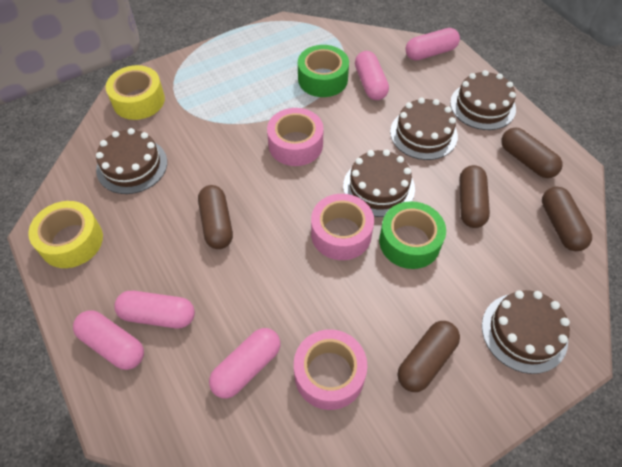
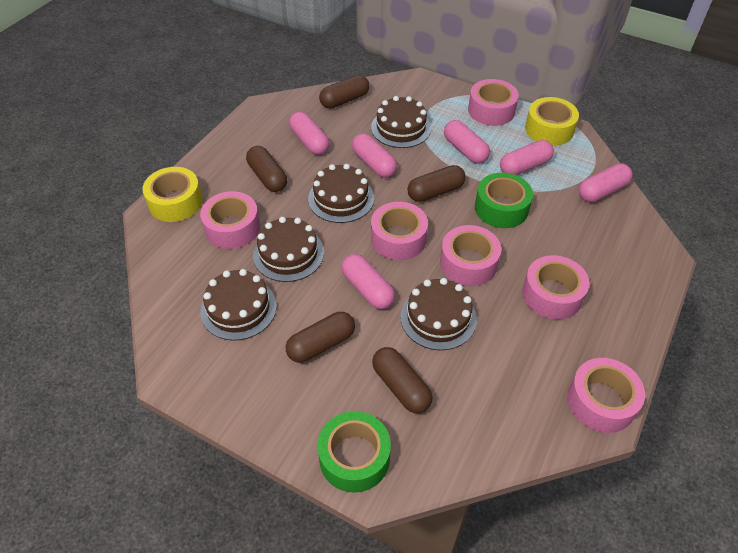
pink capsule: 5 -> 6
pink tape: 3 -> 6

